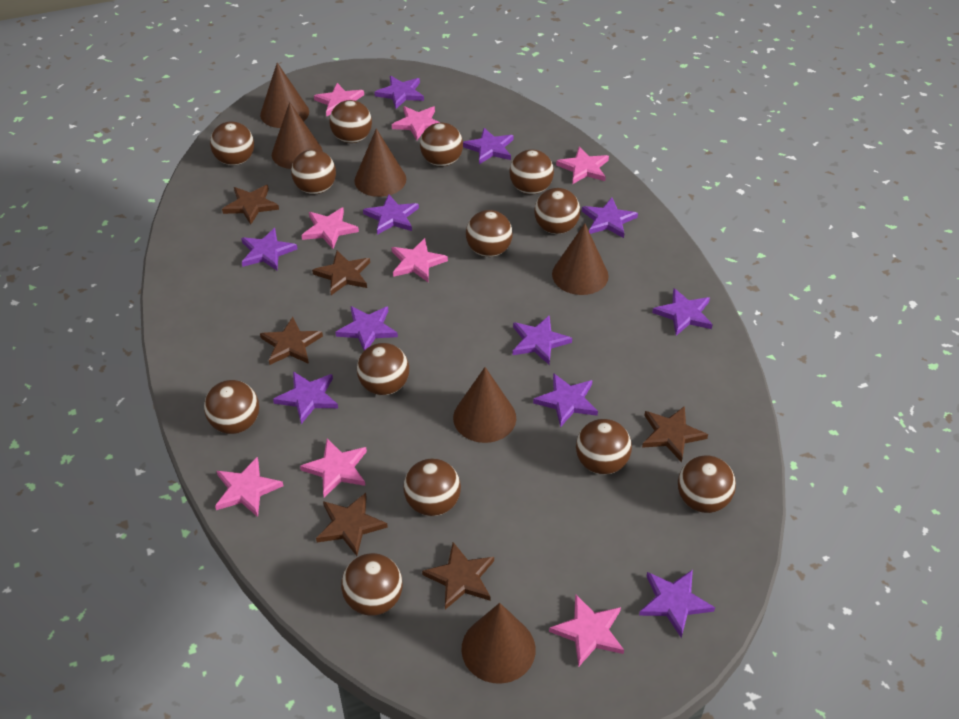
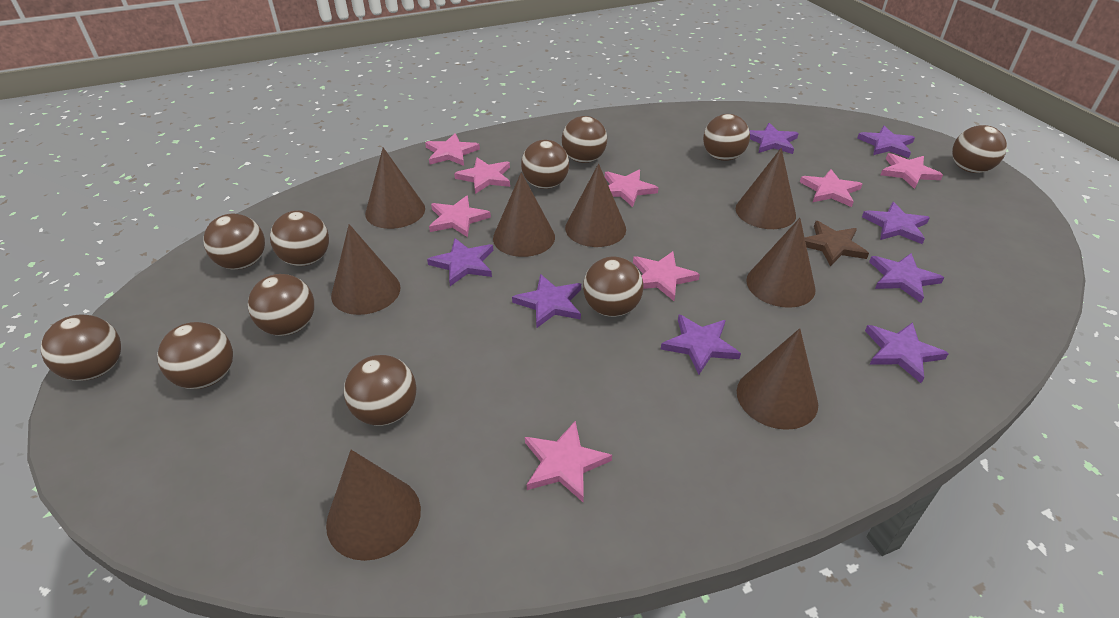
brown ball: 13 -> 11
brown cone: 6 -> 8
brown star: 6 -> 1
purple star: 11 -> 8

